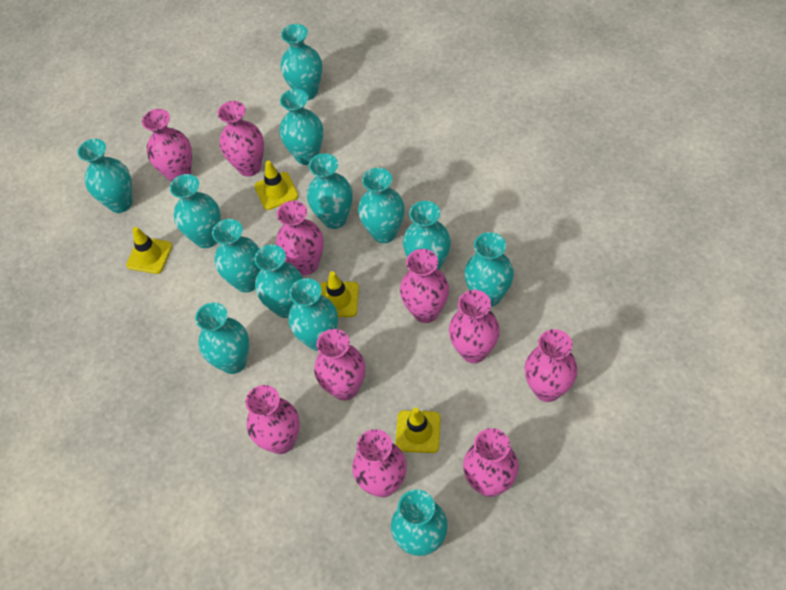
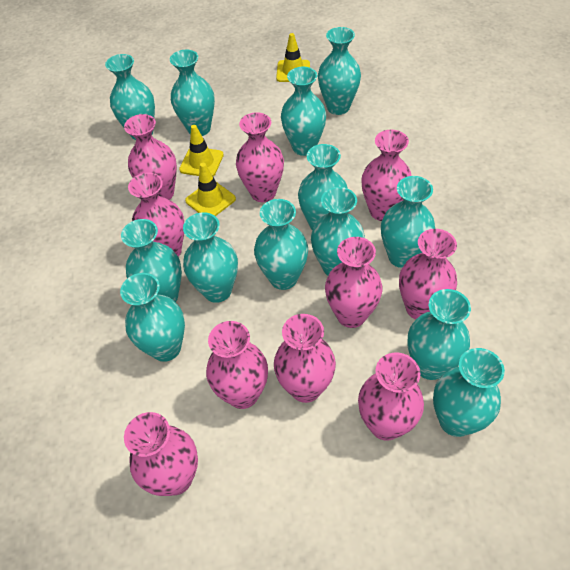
yellow traffic cone: 4 -> 3

